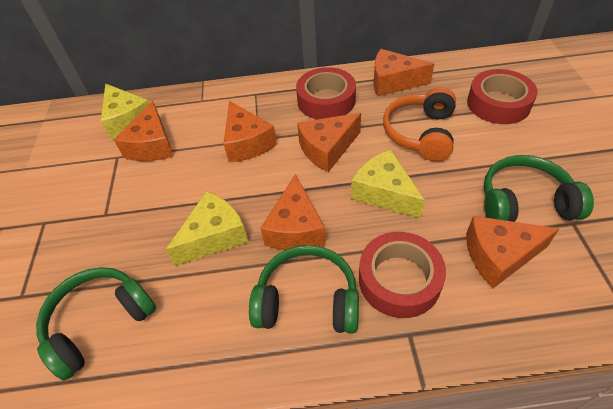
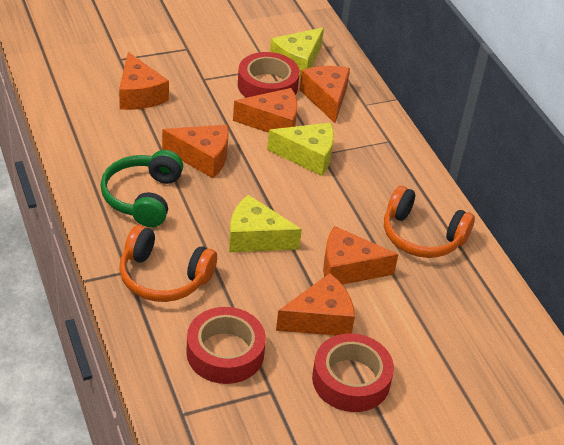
green headphones: 3 -> 1
orange headphones: 1 -> 2

